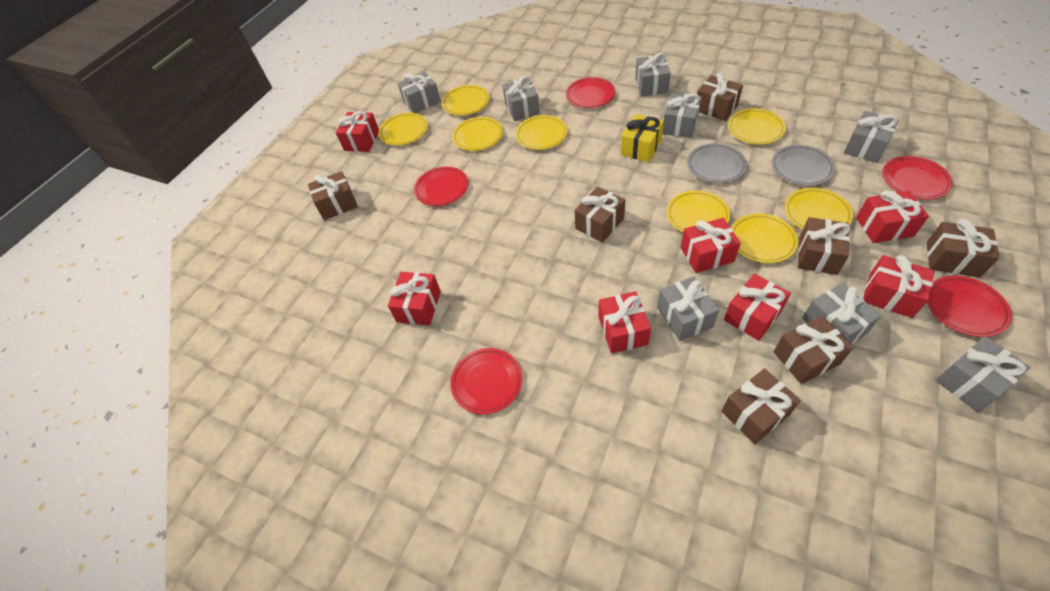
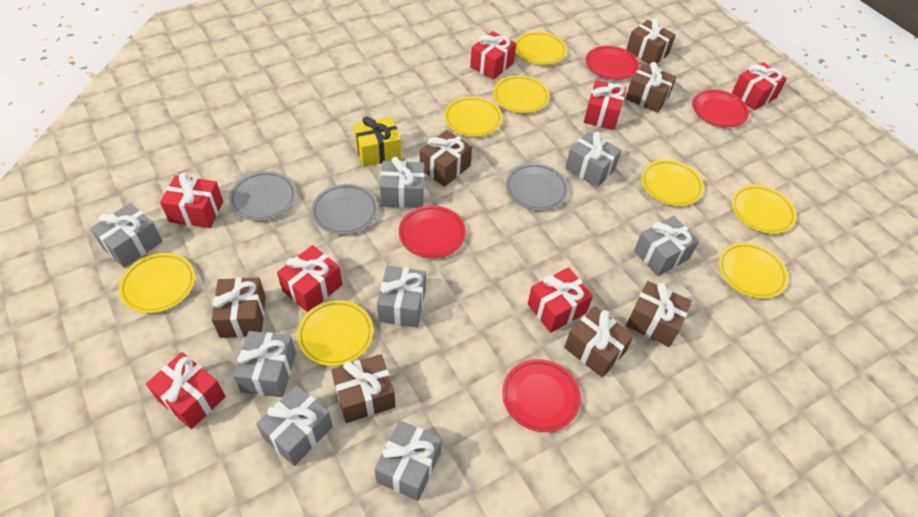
grey plate: 2 -> 3
red plate: 5 -> 4

